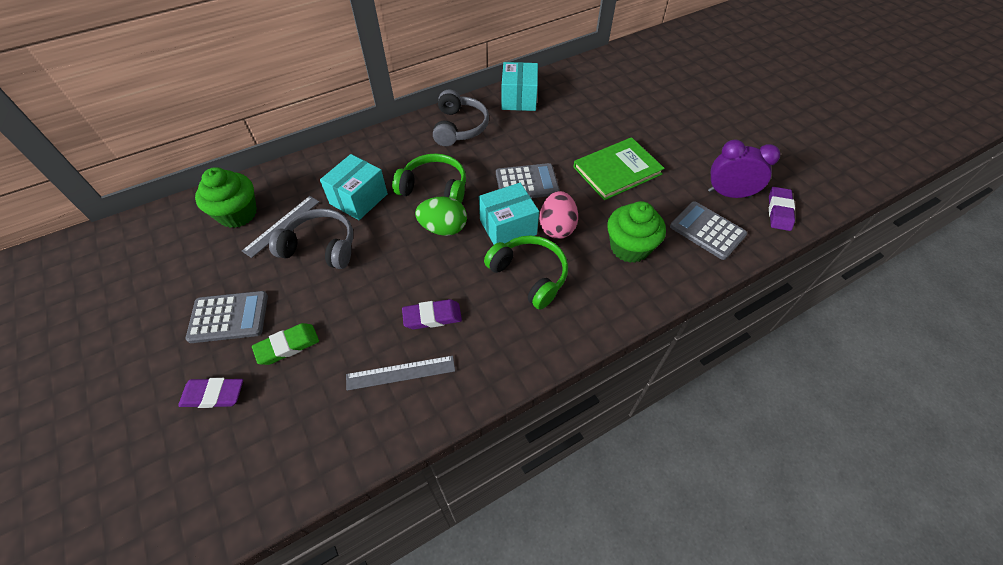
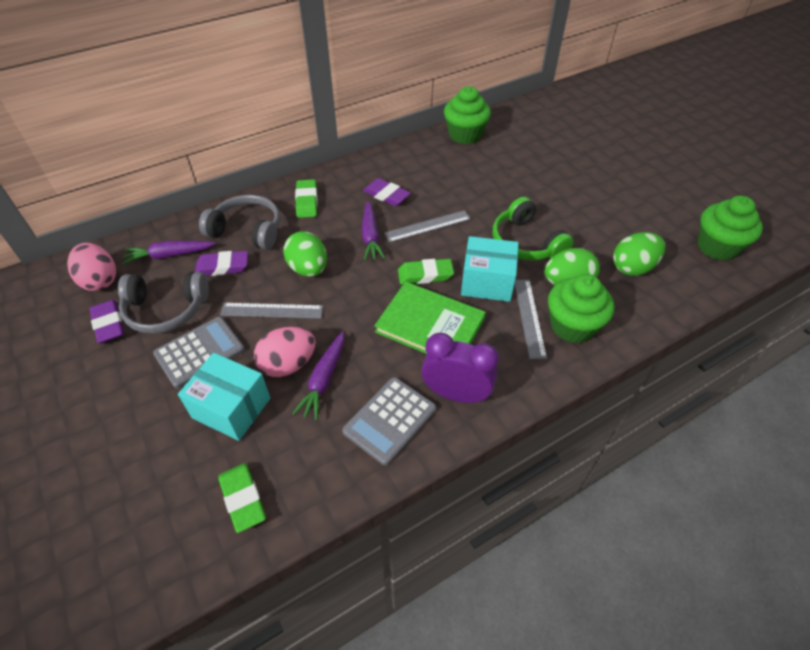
green cupcake: 2 -> 3
green egg: 1 -> 3
green eraser: 1 -> 3
green headphones: 2 -> 1
grey calculator: 3 -> 2
grey ruler: 2 -> 3
pink egg: 1 -> 2
purple carrot: 0 -> 3
turquoise box: 3 -> 2

